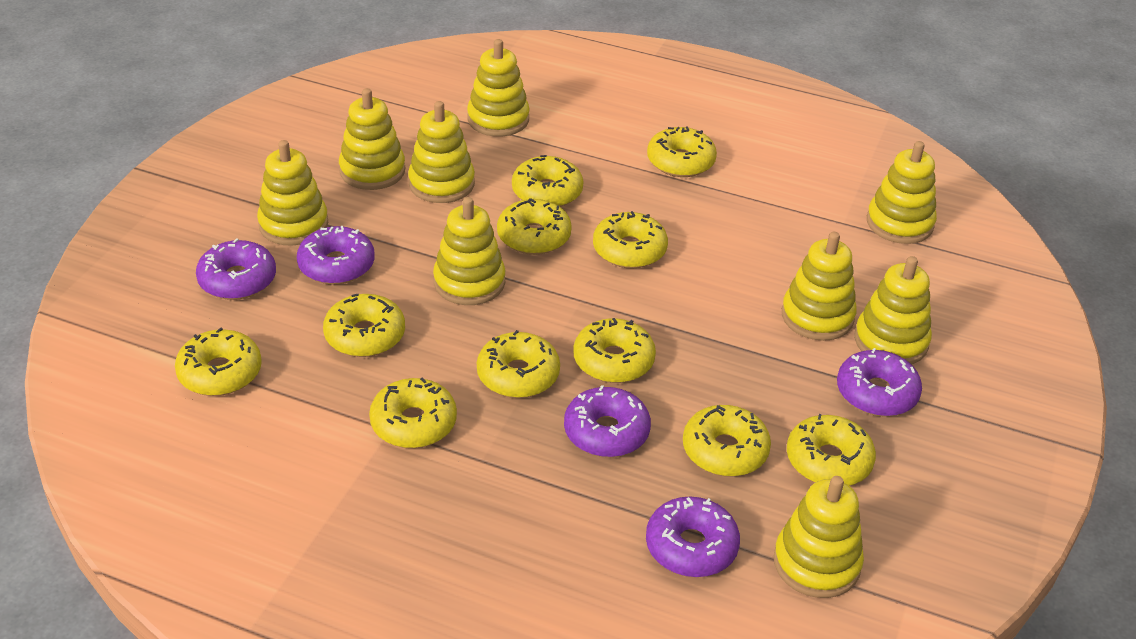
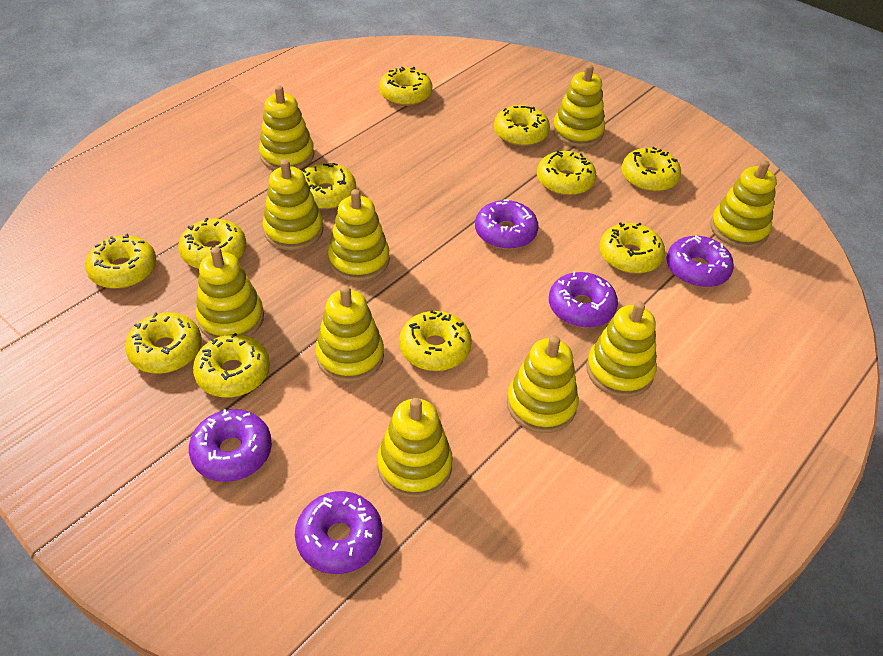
yellow stacking toy: 9 -> 10

